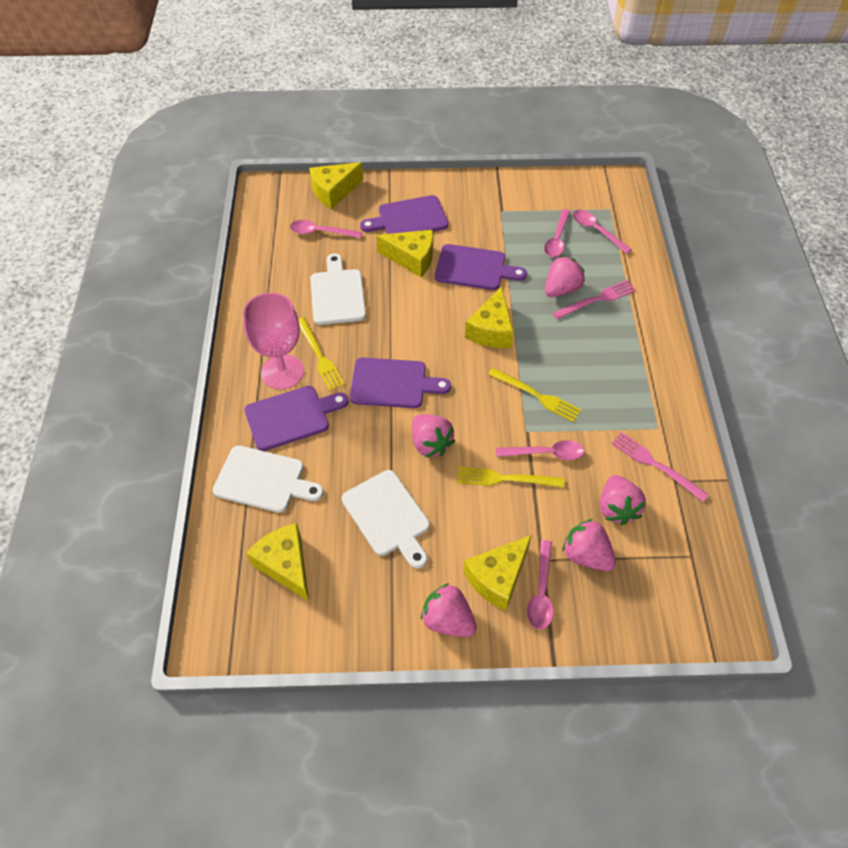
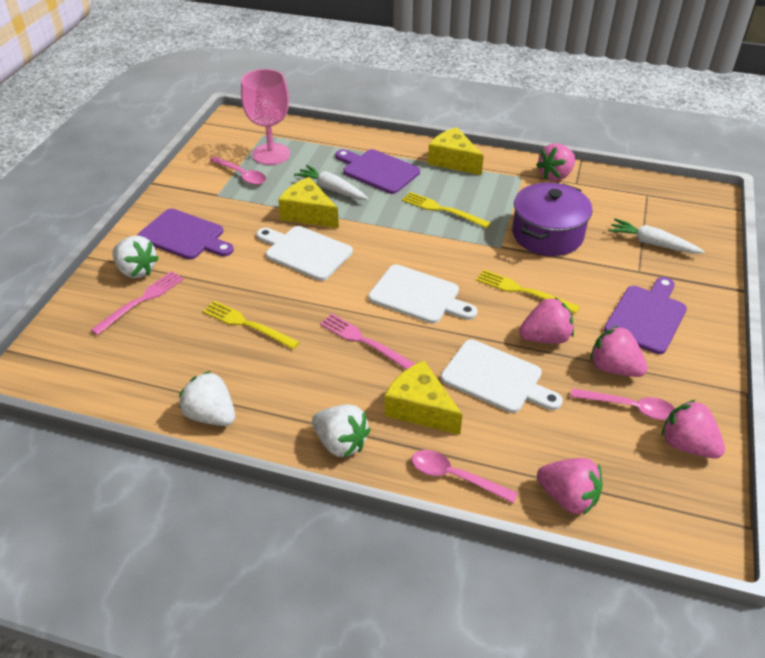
pink spoon: 5 -> 3
purple cutting board: 4 -> 3
purple pot: 0 -> 1
white carrot: 0 -> 2
white strawberry: 0 -> 3
yellow cheese: 5 -> 3

